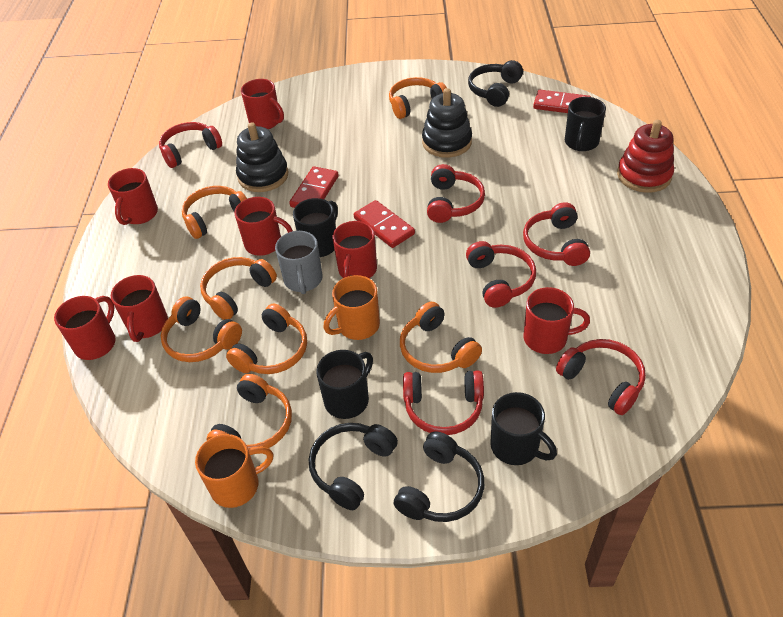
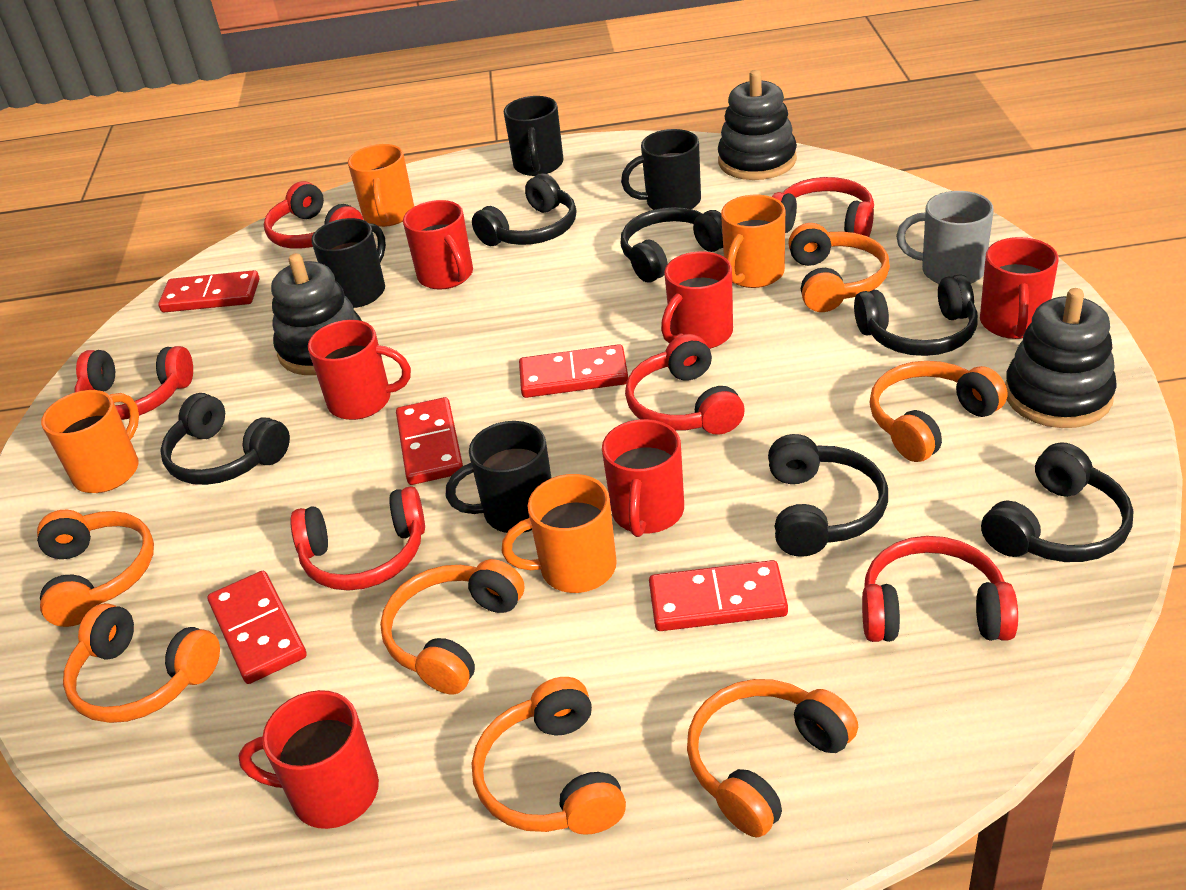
black headphones: 3 -> 6
black stacking toy: 2 -> 3
orange mug: 2 -> 4
red domino: 3 -> 5
red mug: 7 -> 6
red stacking toy: 1 -> 0

